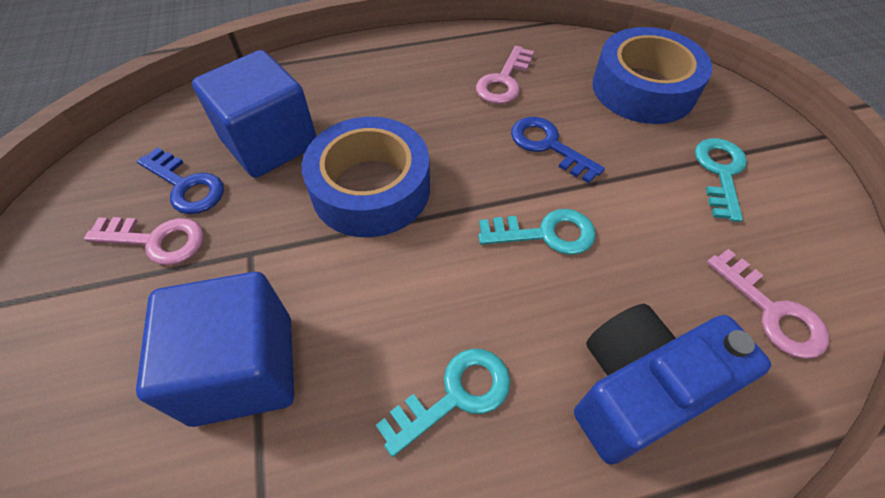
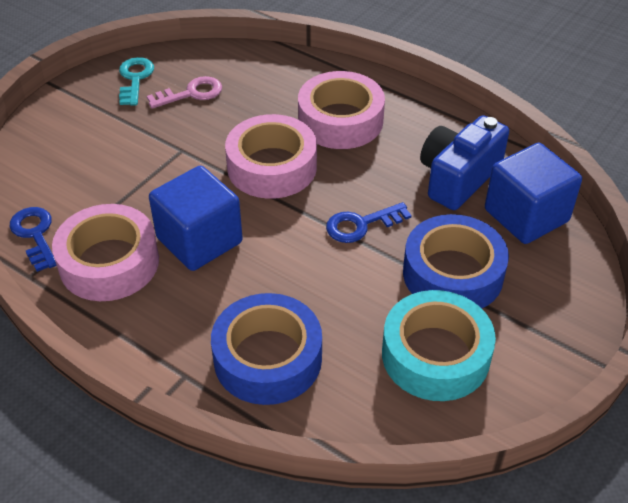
pink key: 3 -> 1
pink tape: 0 -> 3
turquoise key: 3 -> 1
turquoise tape: 0 -> 1

